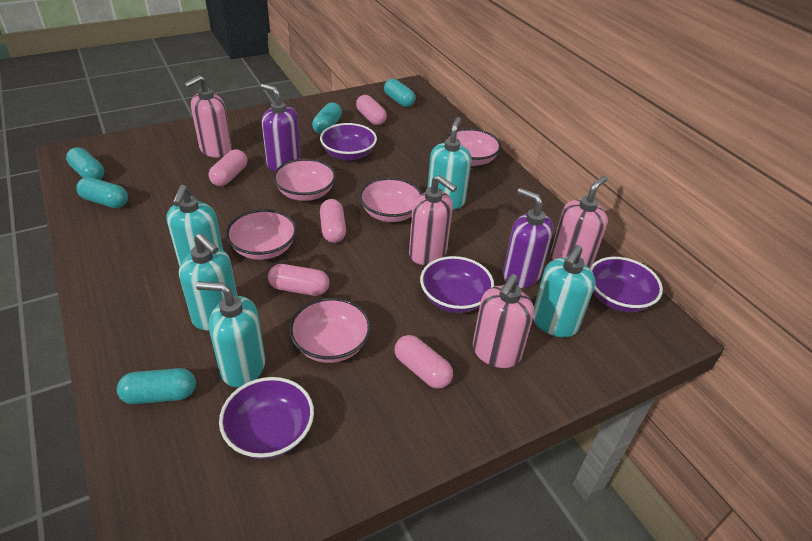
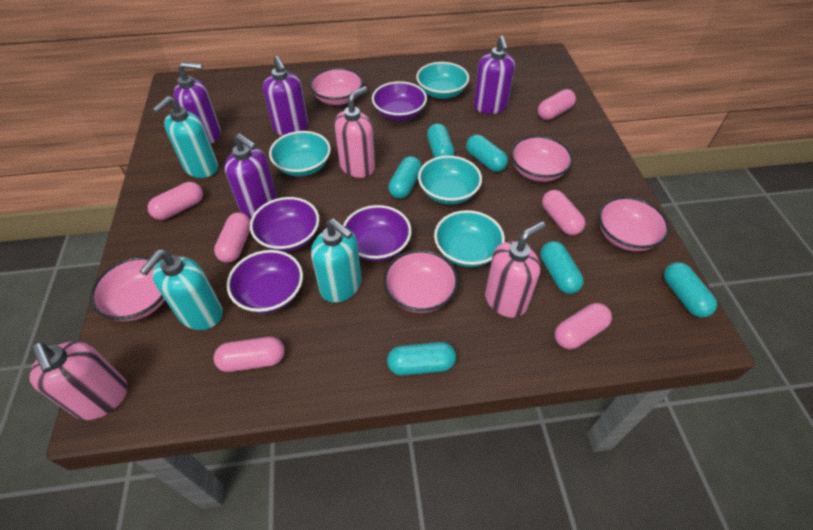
pink capsule: 5 -> 6
pink soap dispenser: 4 -> 3
purple soap dispenser: 2 -> 4
turquoise bowl: 0 -> 4
turquoise capsule: 5 -> 6
turquoise soap dispenser: 5 -> 3

